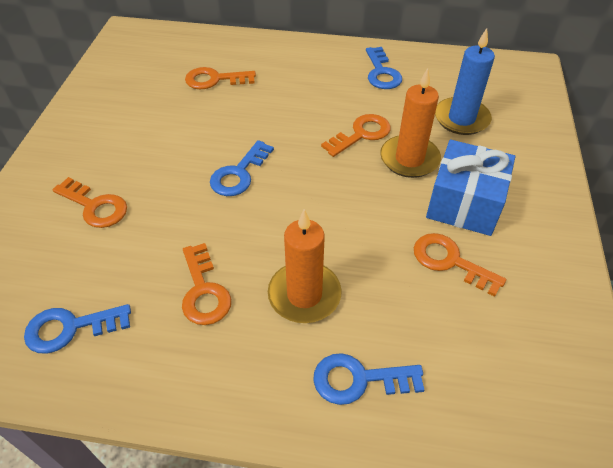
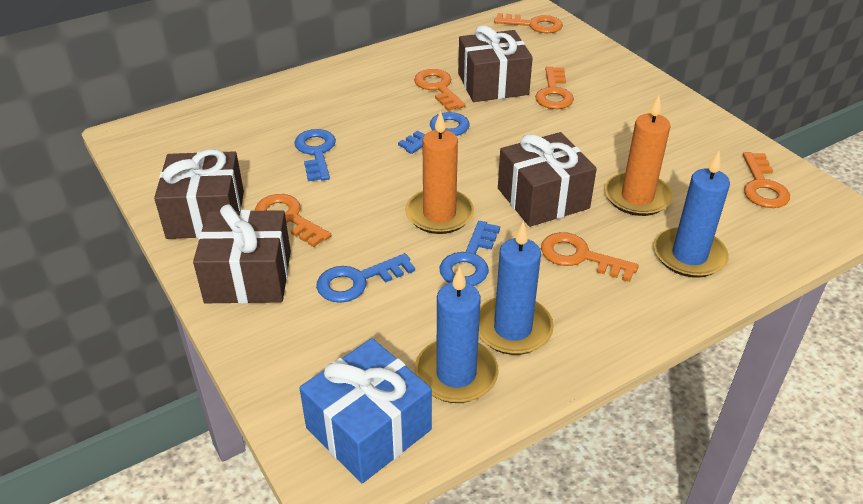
blue candle: 1 -> 3
brown gift: 0 -> 4
orange key: 5 -> 6

